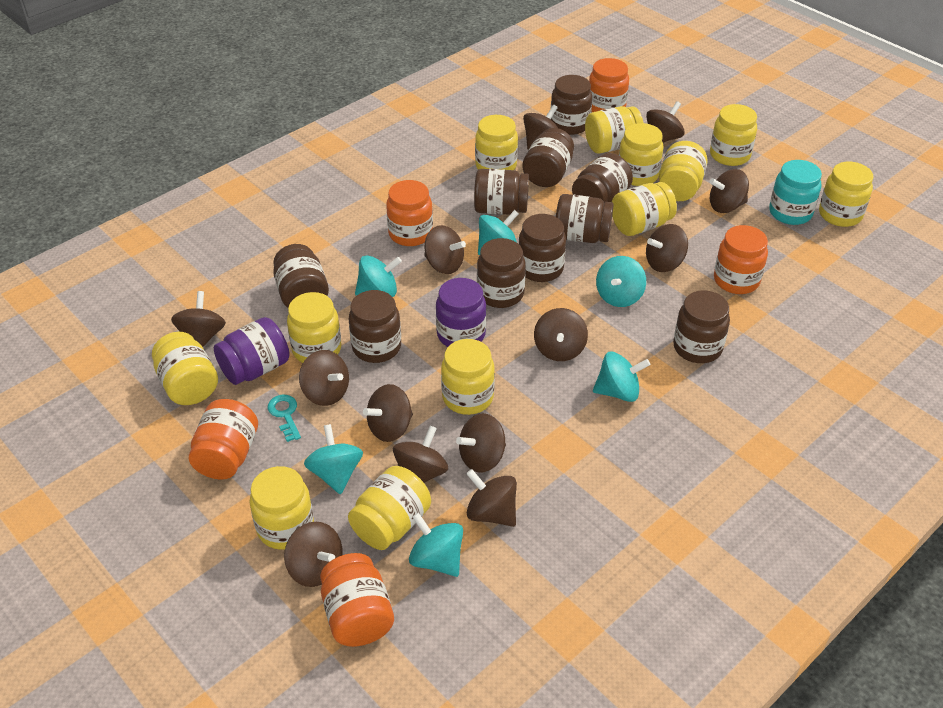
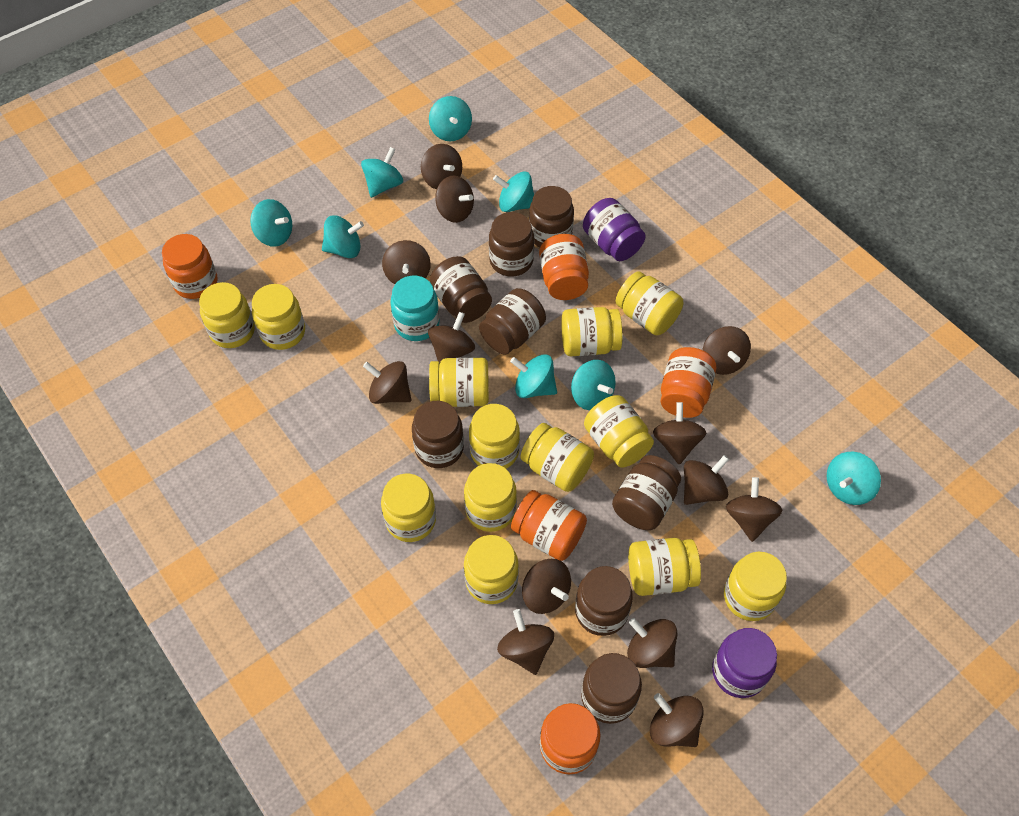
brown jar: 10 -> 8
turquoise key: 1 -> 0
turquoise spinning top: 6 -> 8
yellow jar: 12 -> 13

